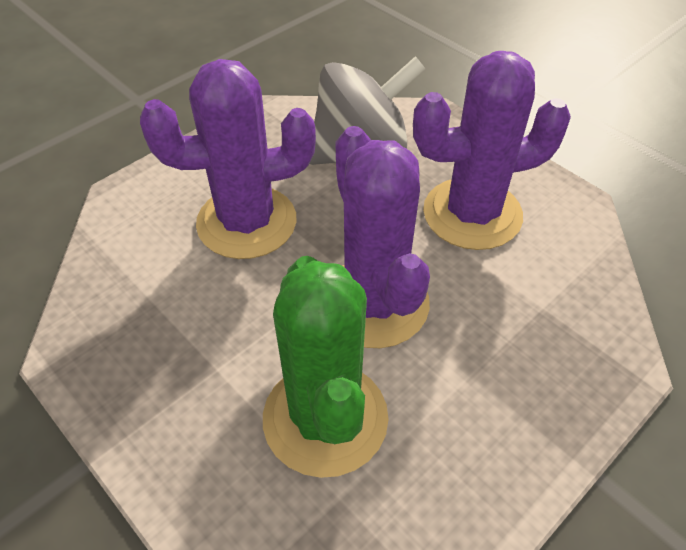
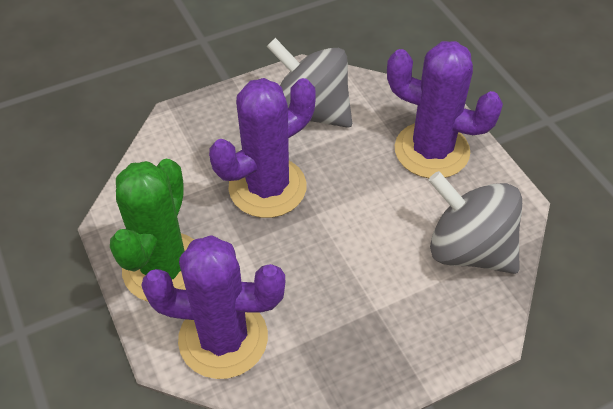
grey spinning top: 1 -> 2

